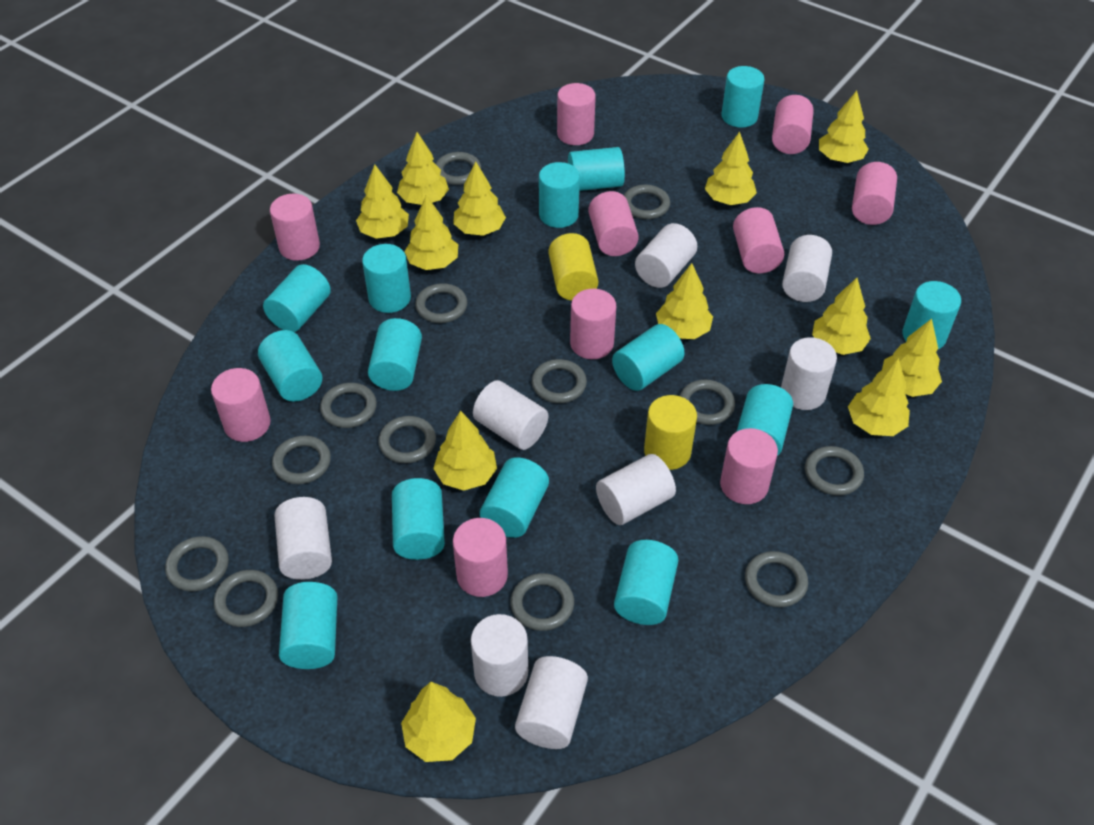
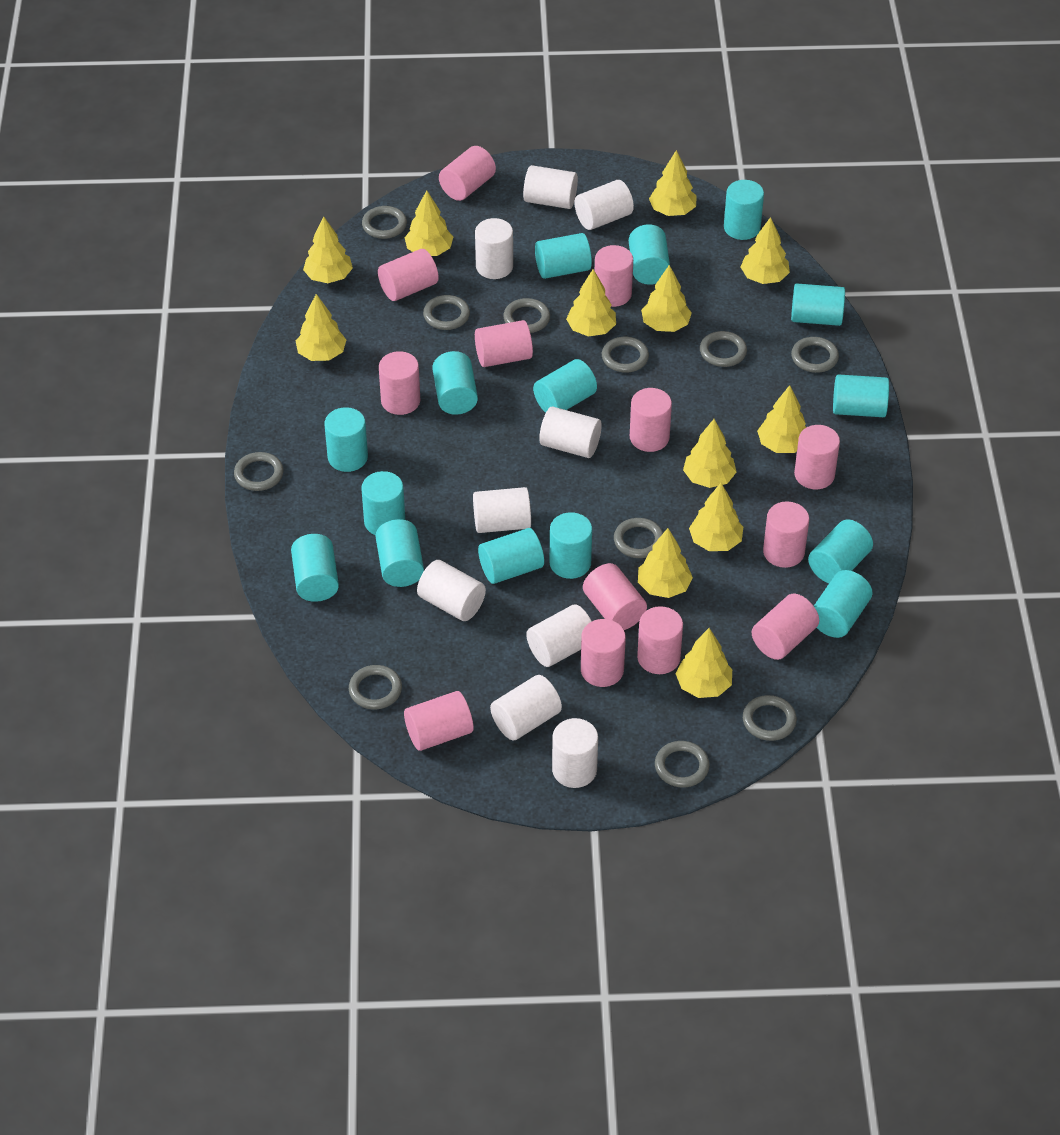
grey ring: 13 -> 11
pink cylinder: 10 -> 13
turquoise cylinder: 14 -> 15
white cylinder: 8 -> 9
yellow cylinder: 2 -> 0

